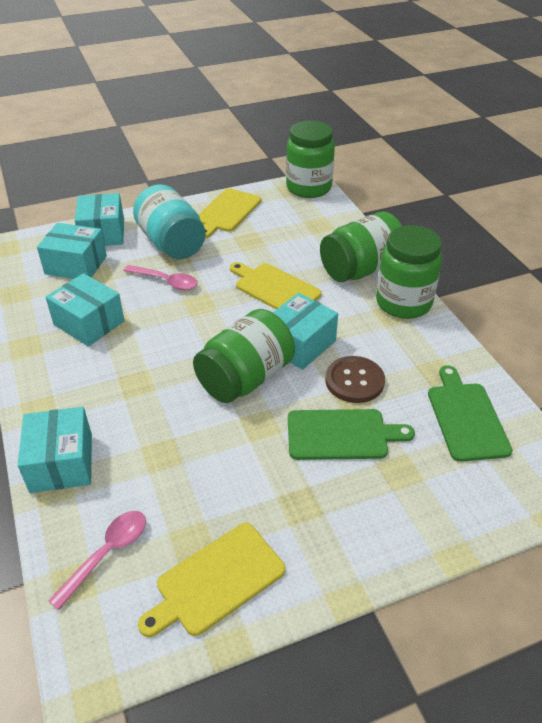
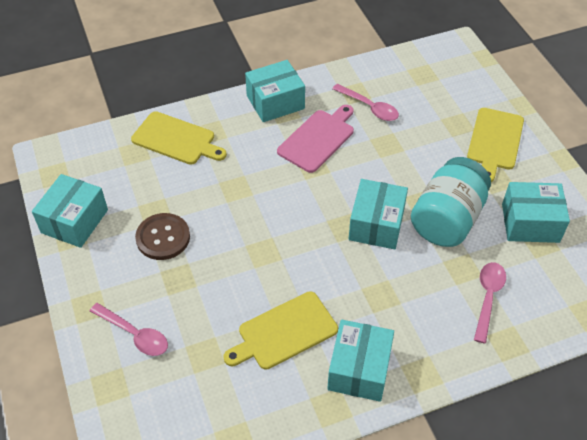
green cutting board: 2 -> 0
green jar: 4 -> 0
pink cutting board: 0 -> 1
pink spoon: 2 -> 3

